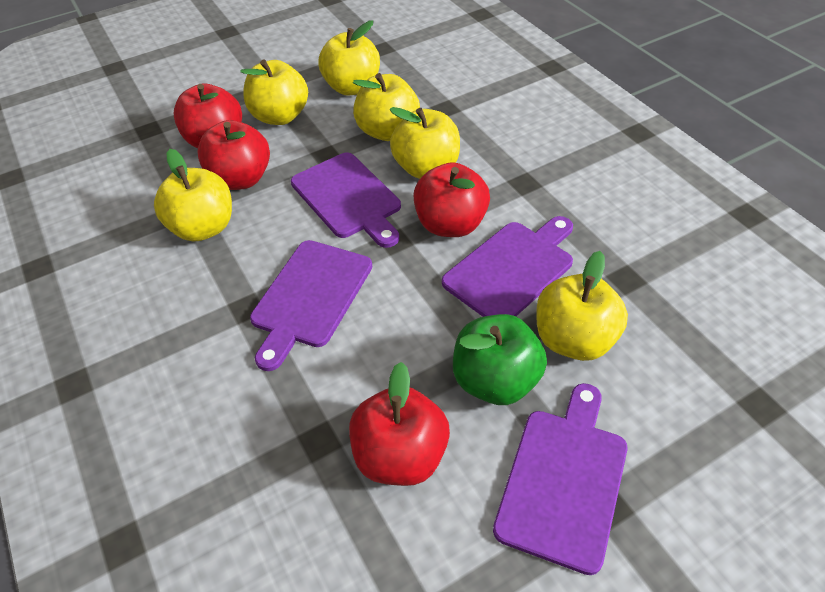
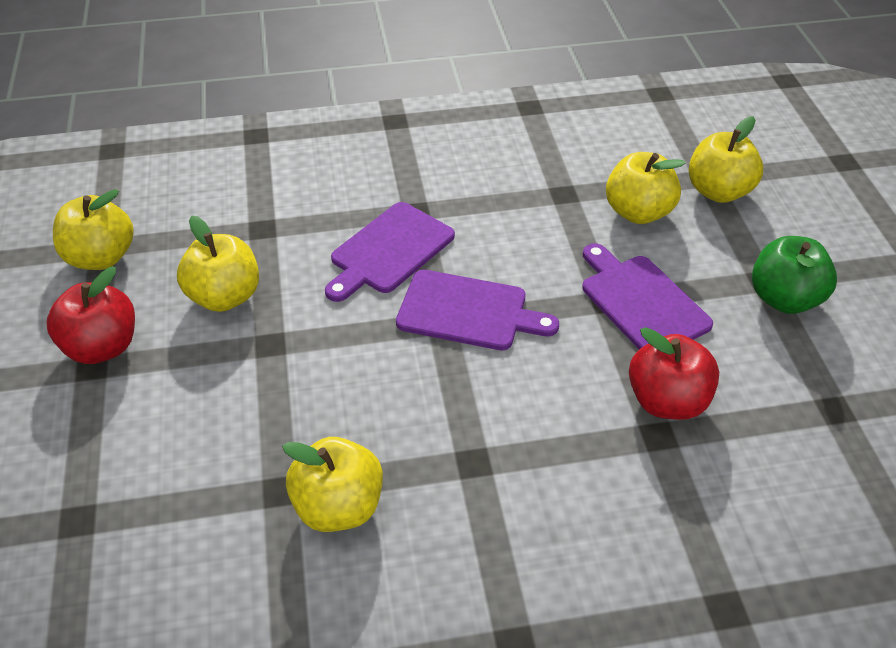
purple cutting board: 4 -> 3
red apple: 4 -> 2
yellow apple: 6 -> 5

